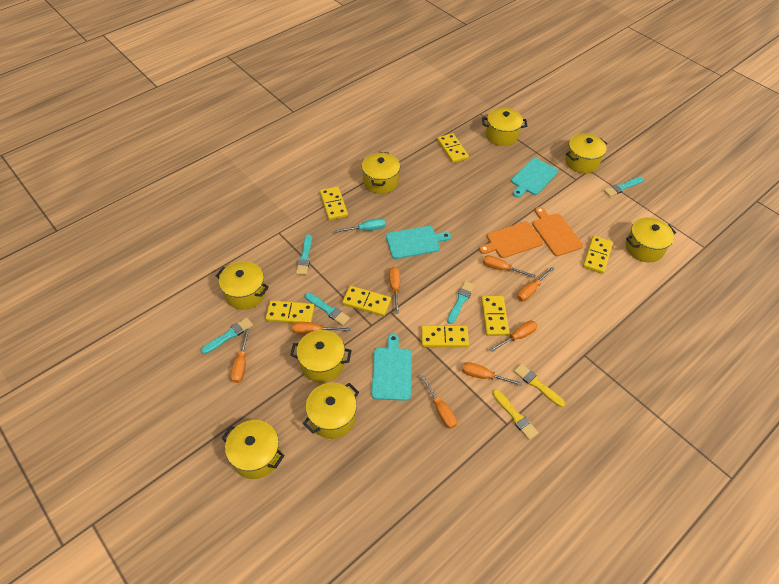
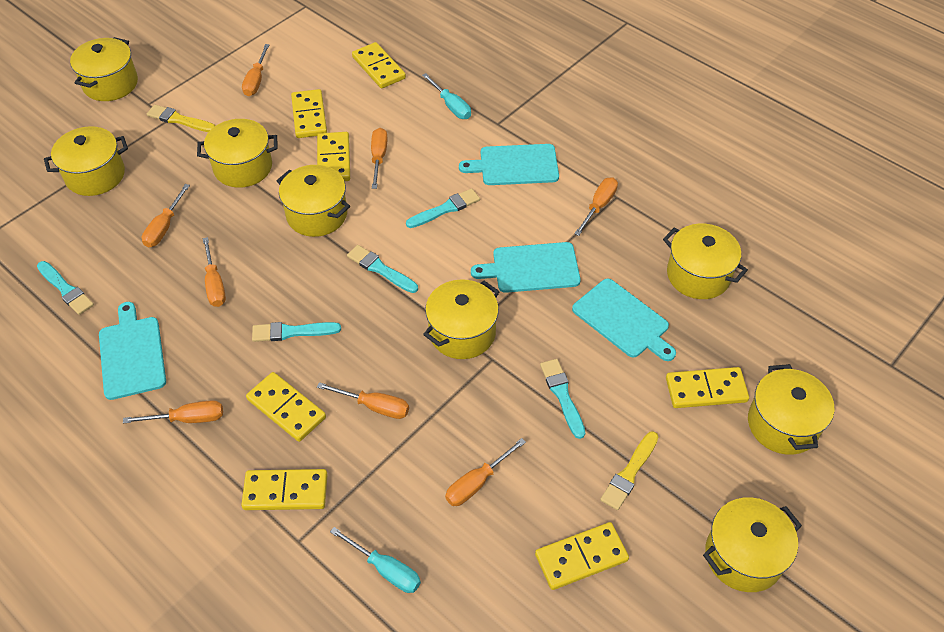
orange cutting board: 2 -> 0
turquoise cutting board: 3 -> 4
turquoise screwdriver: 1 -> 2

